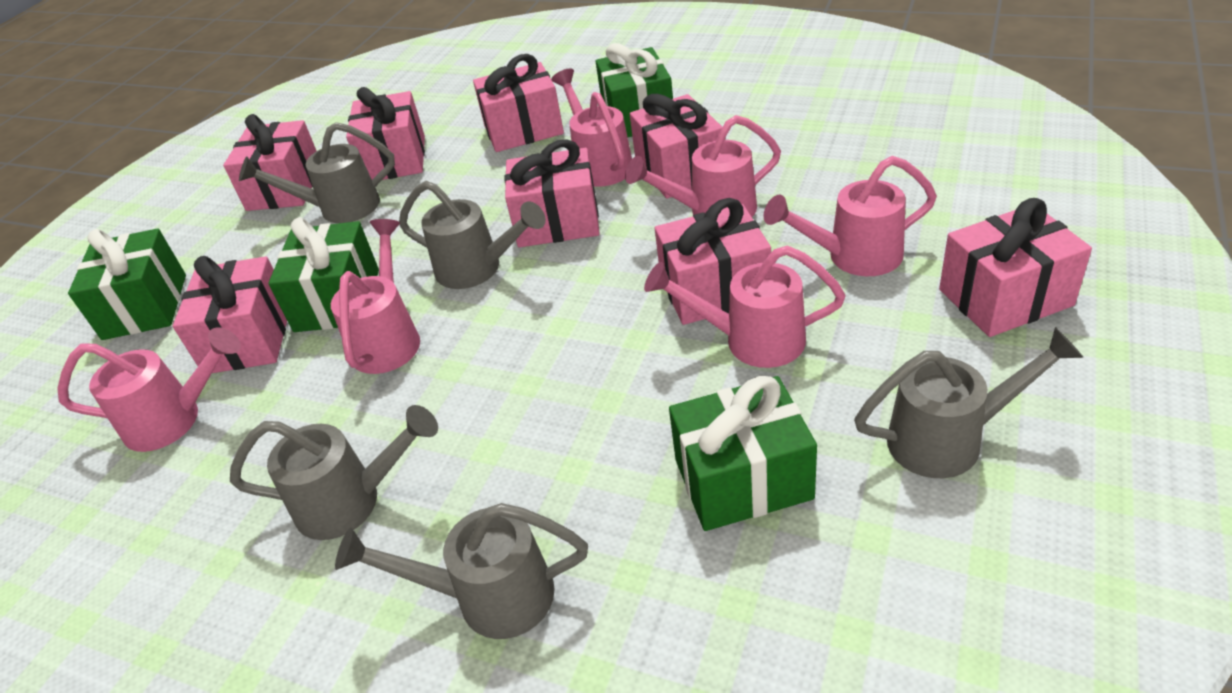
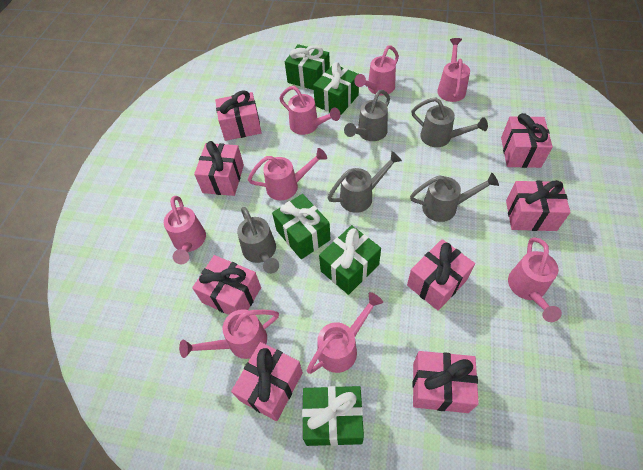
green gift: 4 -> 5
pink watering can: 6 -> 8

